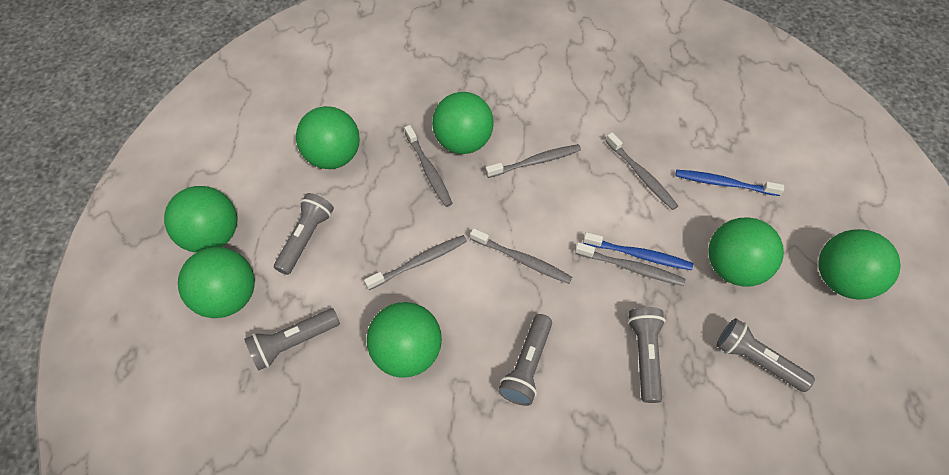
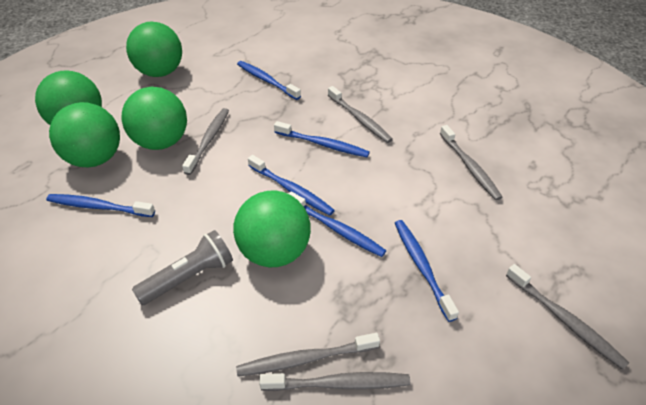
blue toothbrush: 2 -> 6
green ball: 7 -> 5
grey flashlight: 5 -> 1

